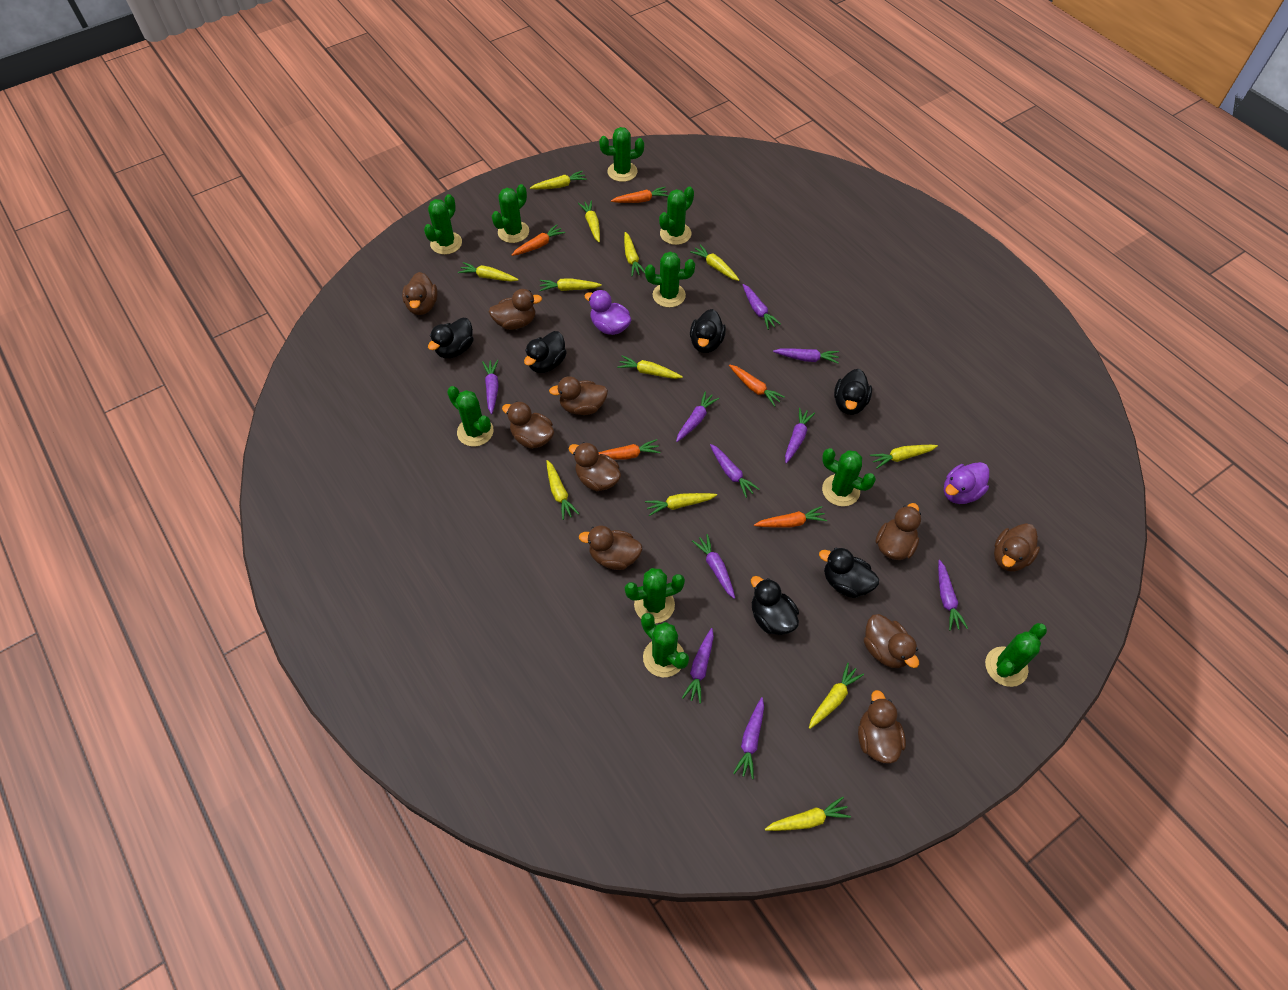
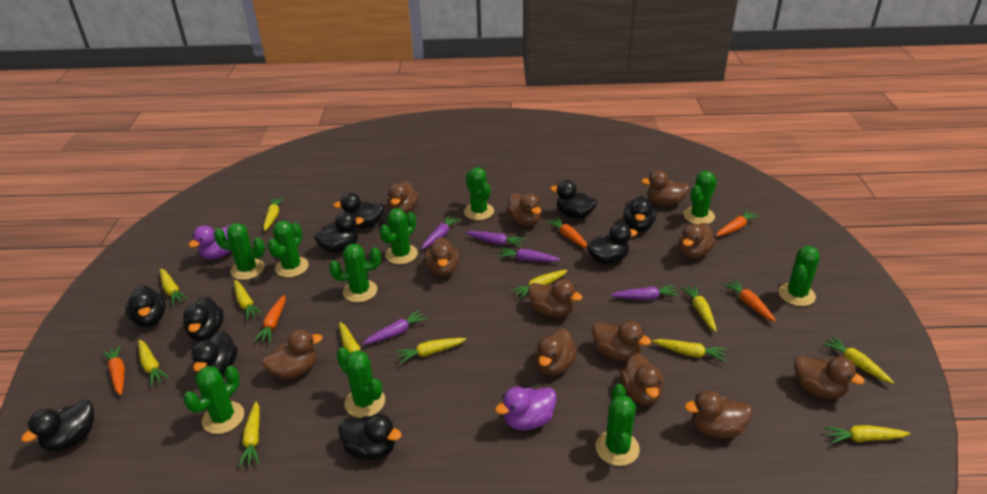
black duck: 6 -> 10
brown duck: 10 -> 12
purple carrot: 10 -> 5

